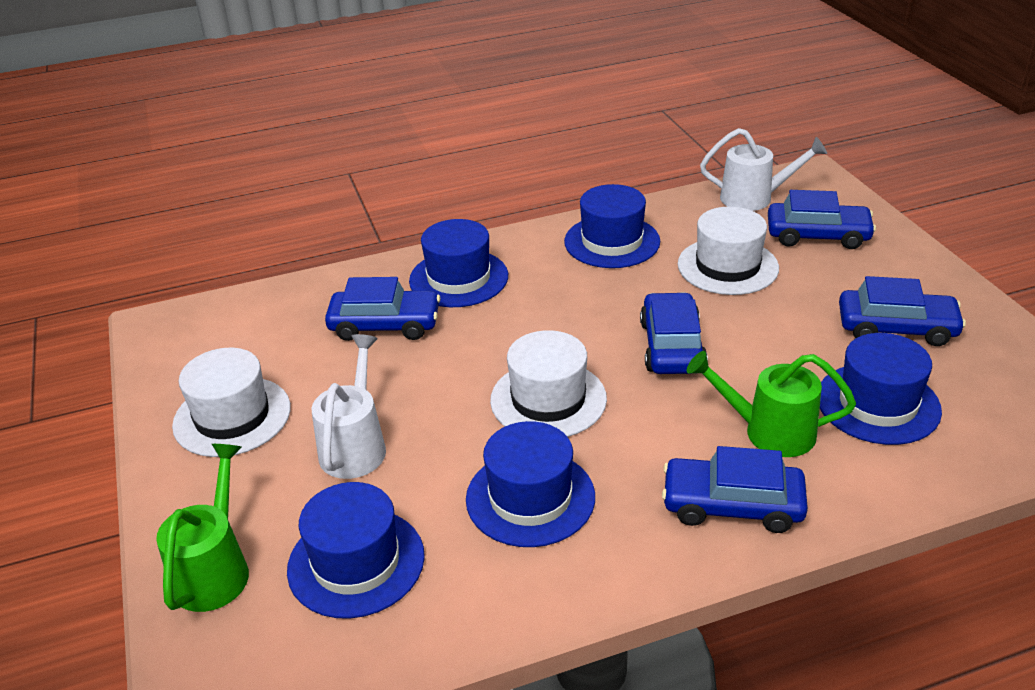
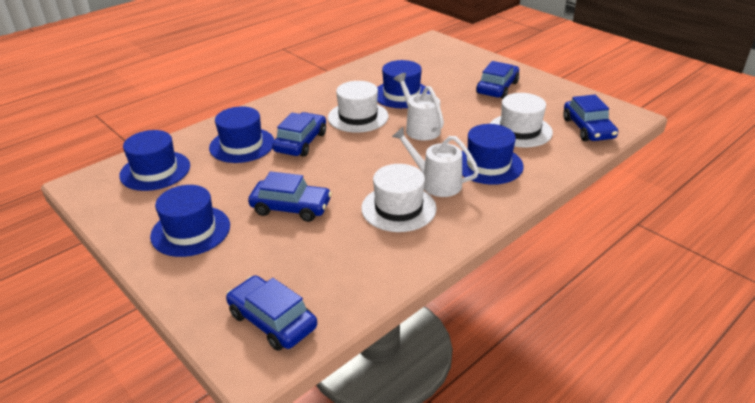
green watering can: 2 -> 0

